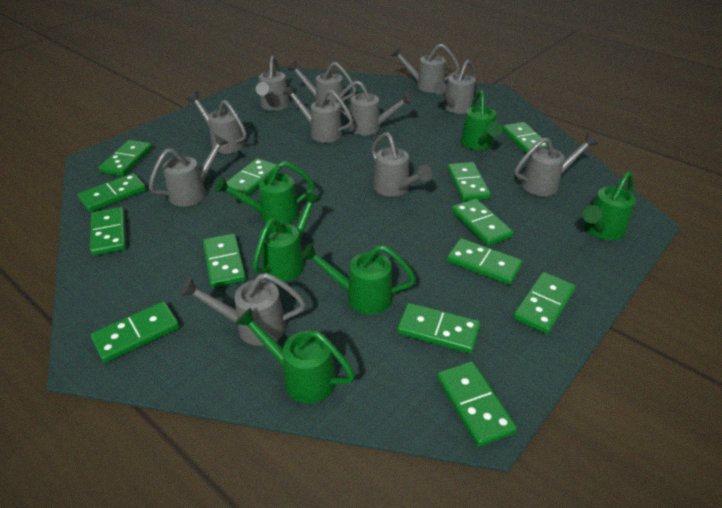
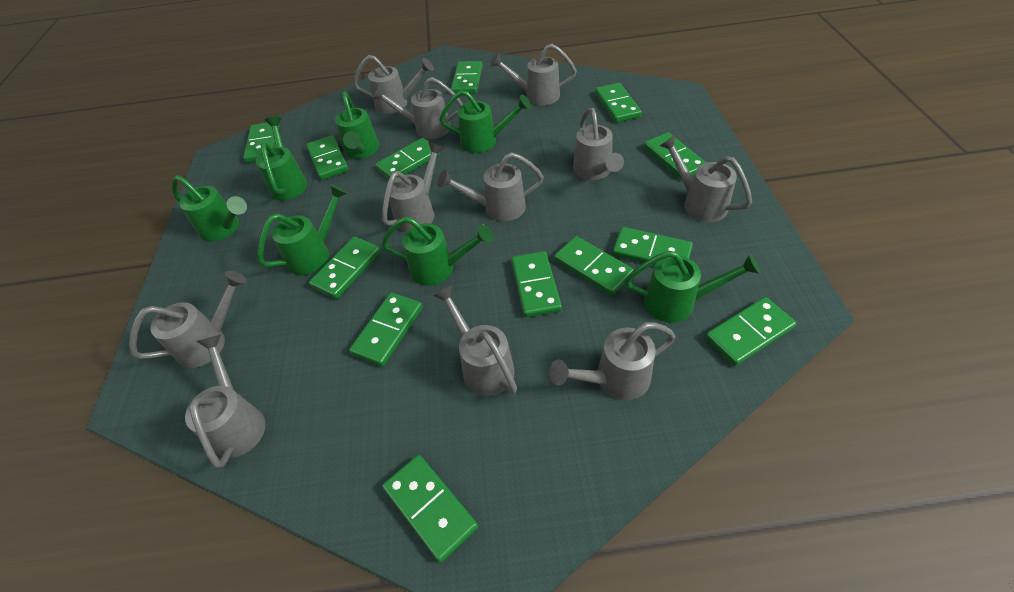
green watering can: 6 -> 7

